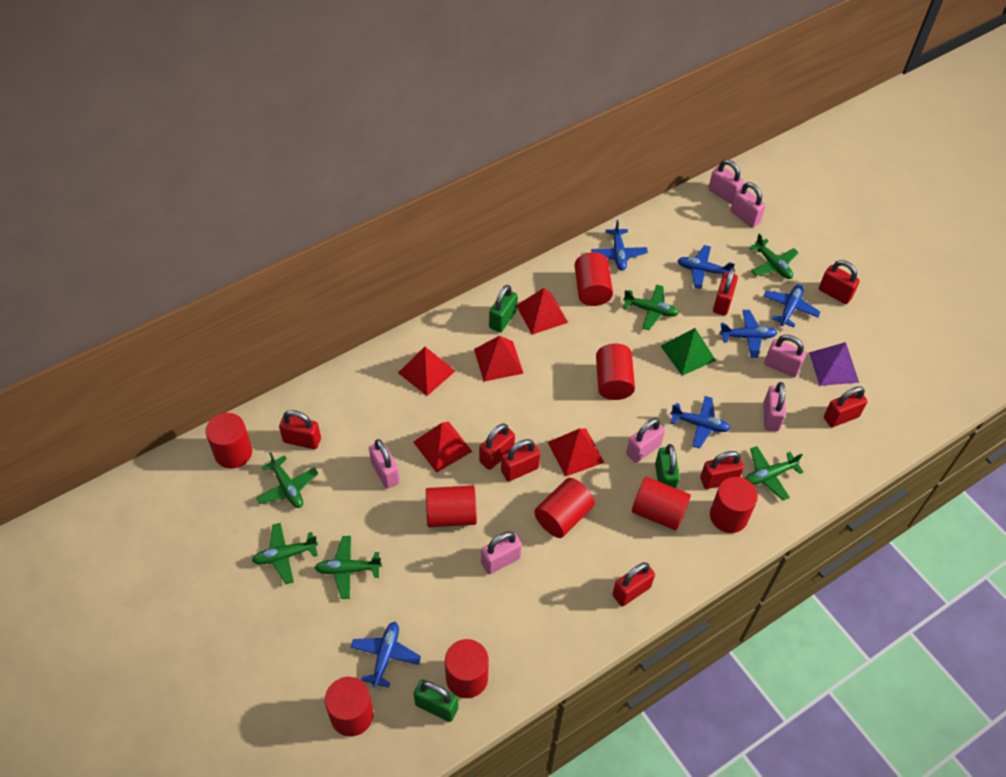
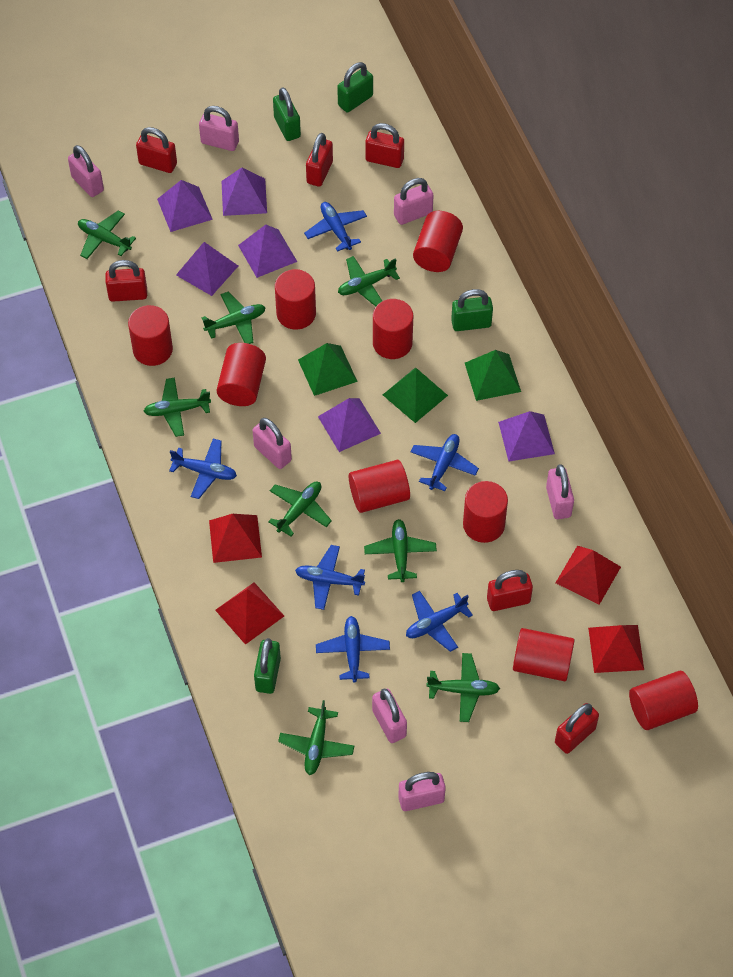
green padlock: 3 -> 4
green plane: 6 -> 8
green pyramid: 1 -> 3
purple pyramid: 1 -> 6
red padlock: 8 -> 6
red pyramid: 5 -> 4

